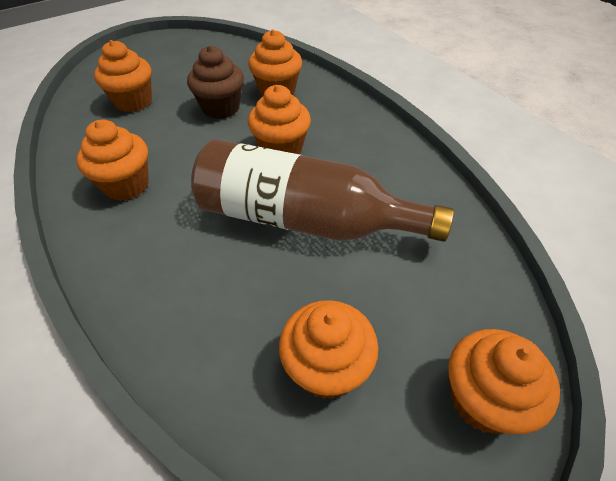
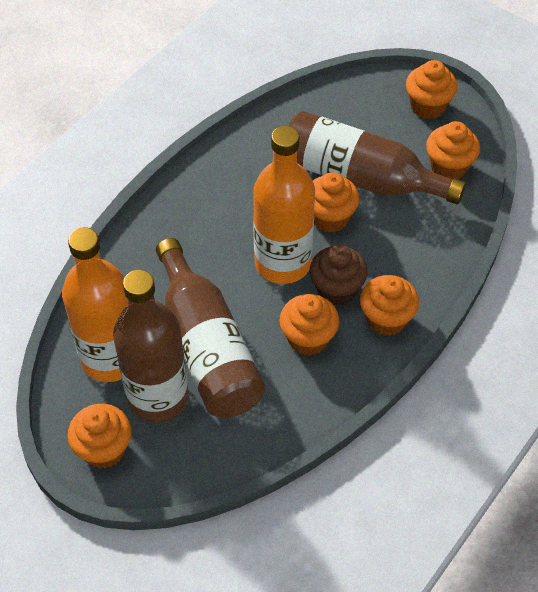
brown bottle: 1 -> 3
orange bottle: 0 -> 2

